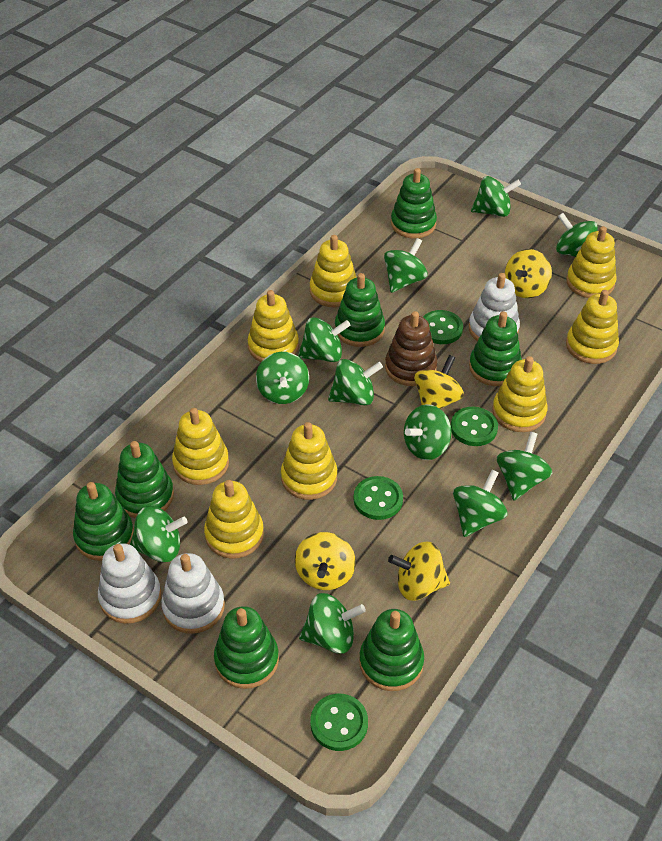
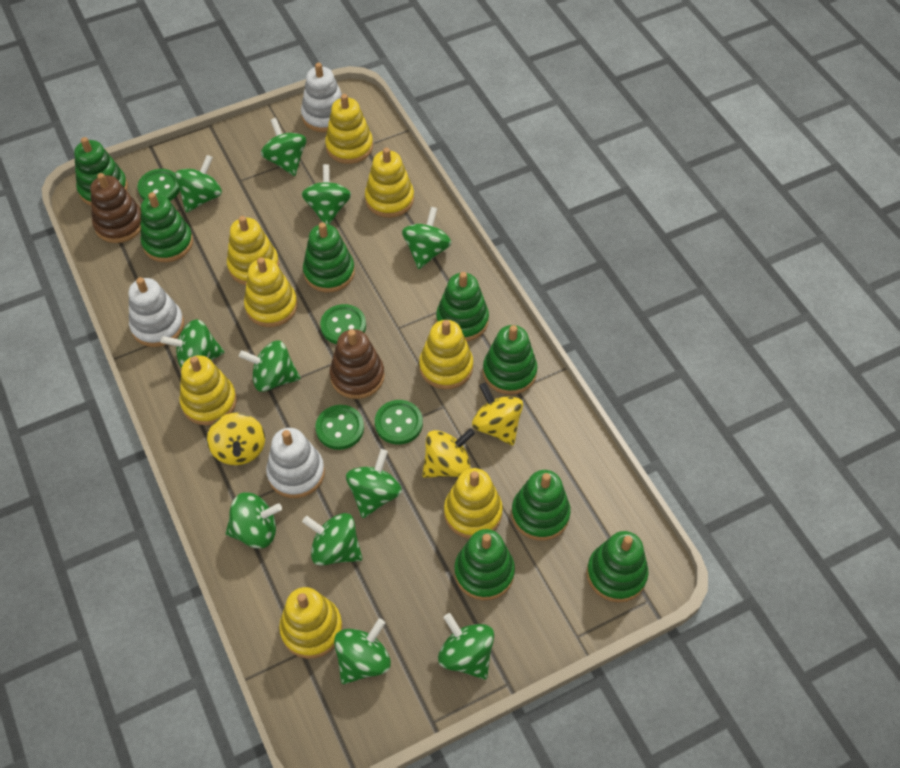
brown stacking toy: 1 -> 2
green stacking toy: 7 -> 8
yellow spinning top: 4 -> 3

